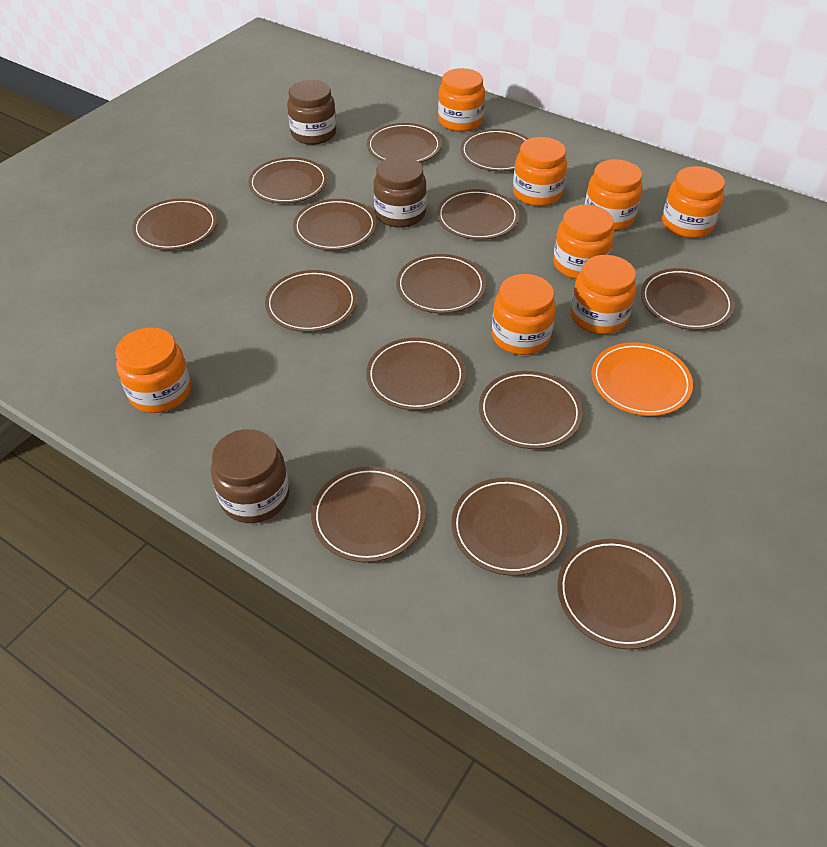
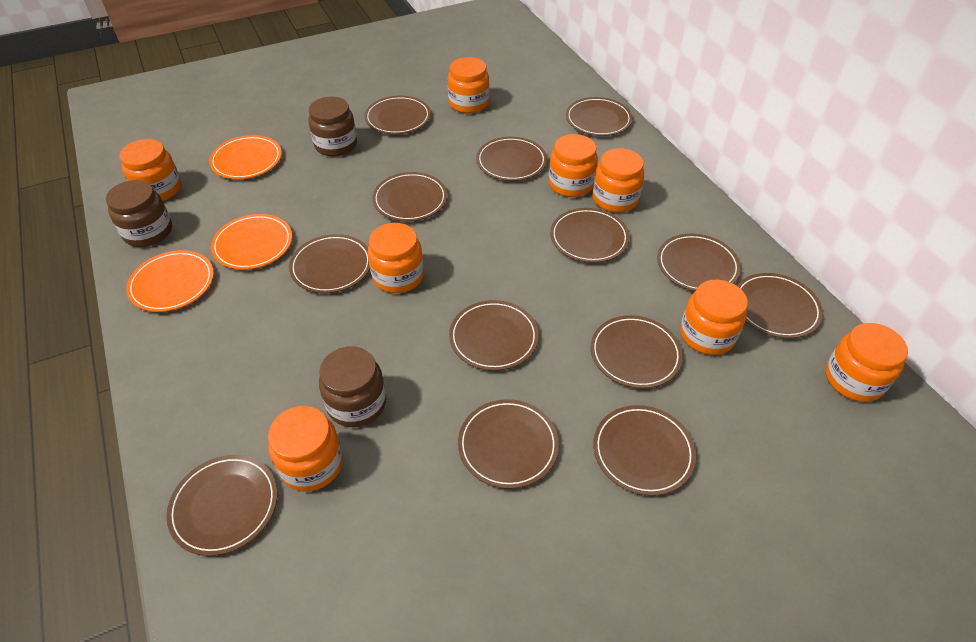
brown plate: 14 -> 13
orange plate: 1 -> 3

